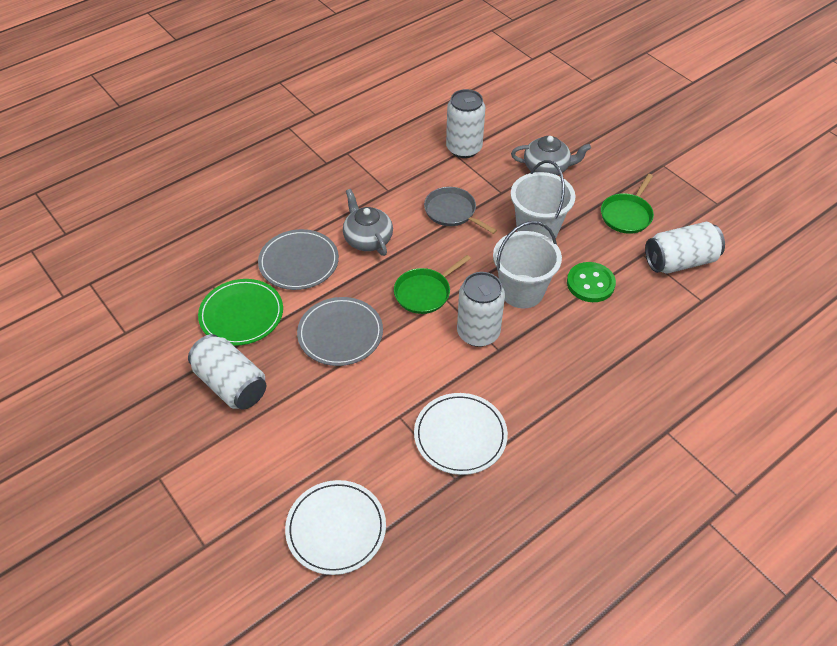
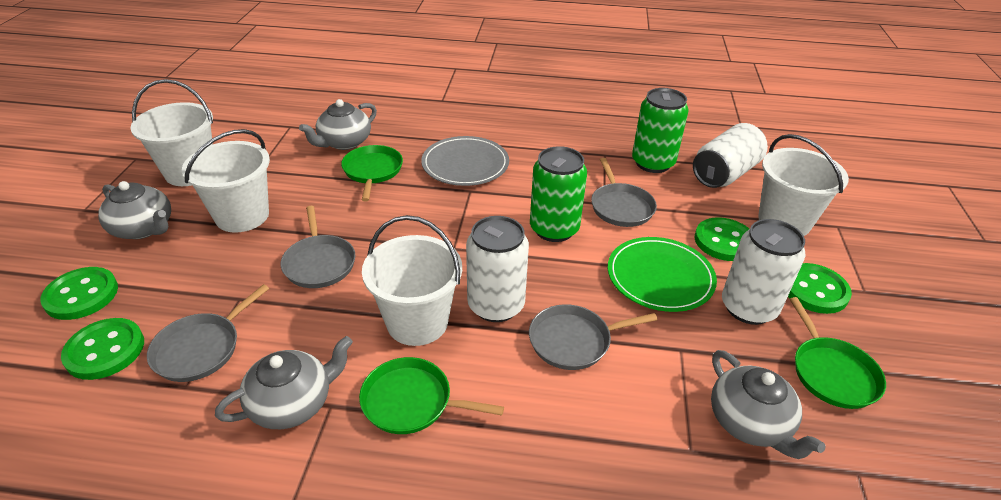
green button: 1 -> 4
green can: 0 -> 2
green pan: 2 -> 3
grey pan: 1 -> 4
grey plate: 2 -> 1
grey teapot: 2 -> 4
white bucket: 2 -> 4
white can: 4 -> 3
white plate: 2 -> 0

